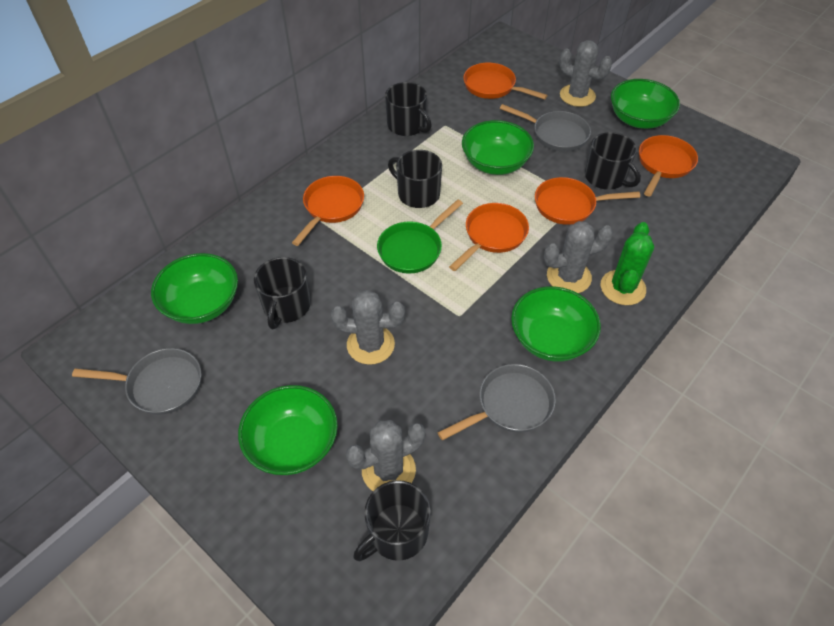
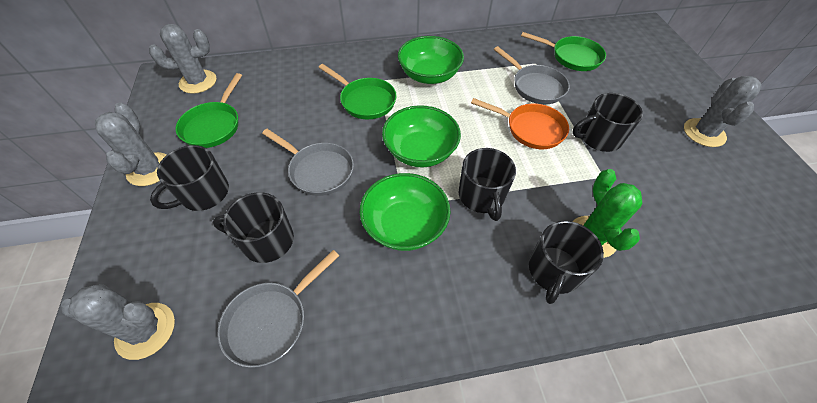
green bowl: 5 -> 3
green pan: 1 -> 3
orange pan: 5 -> 1

